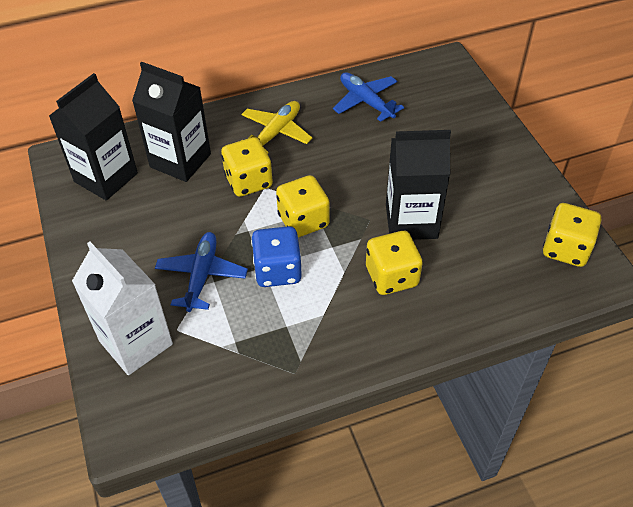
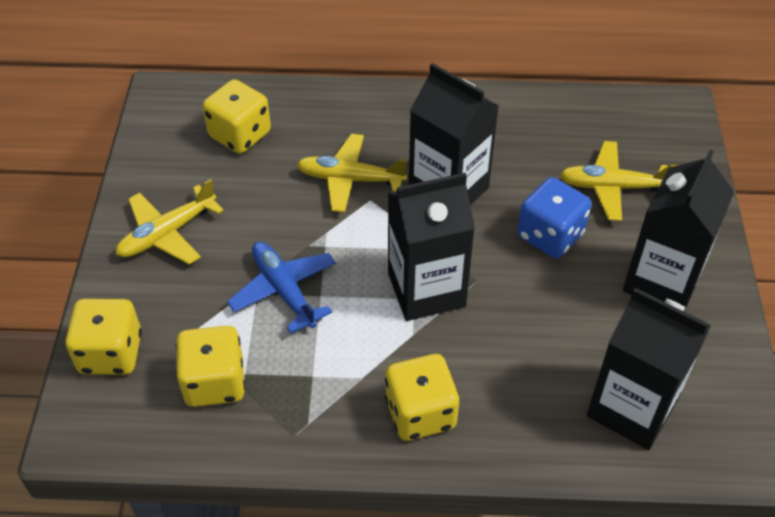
black carton: 3 -> 4
blue plane: 2 -> 1
white carton: 1 -> 0
yellow plane: 1 -> 3

